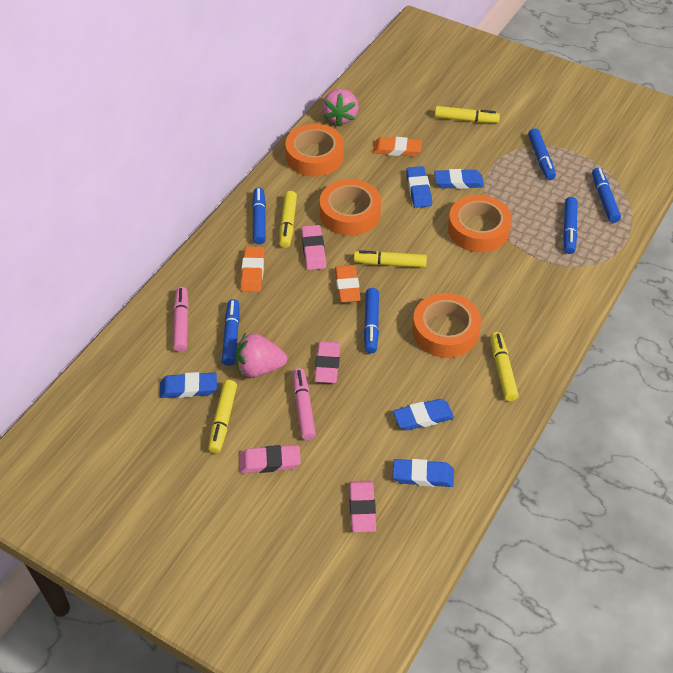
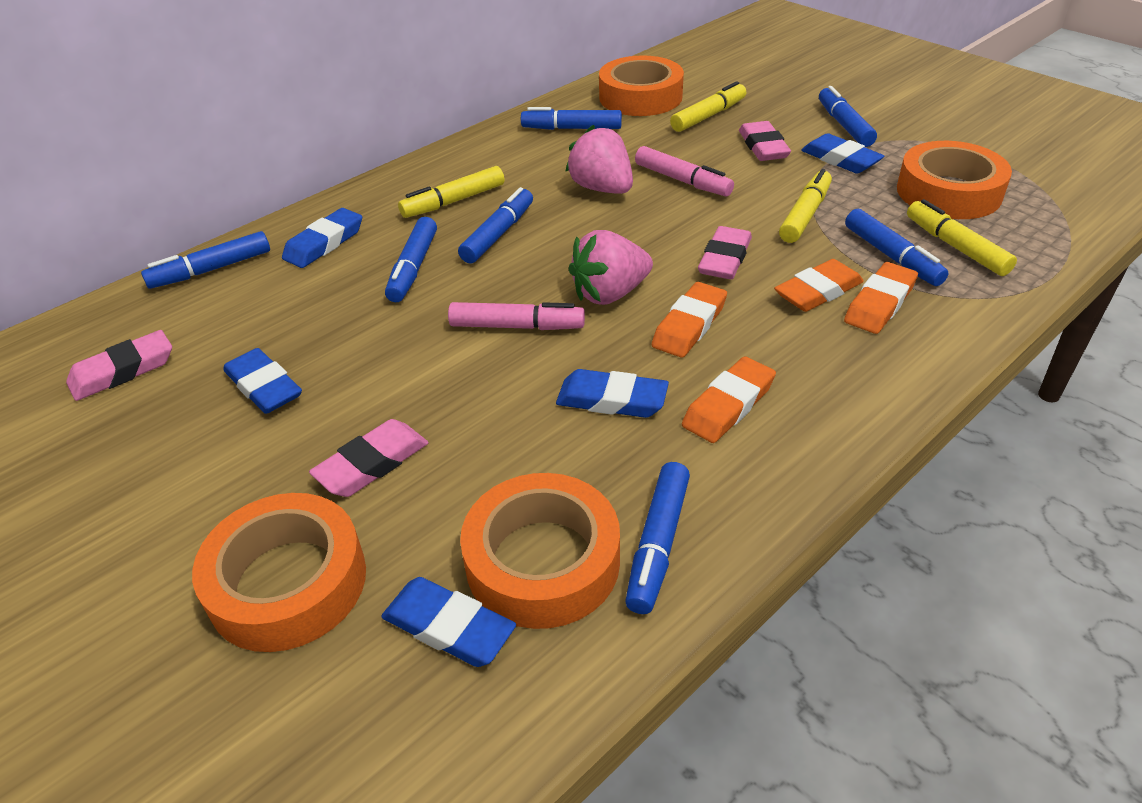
blue marker: 6 -> 7
orange eraser: 3 -> 4
yellow marker: 5 -> 4

